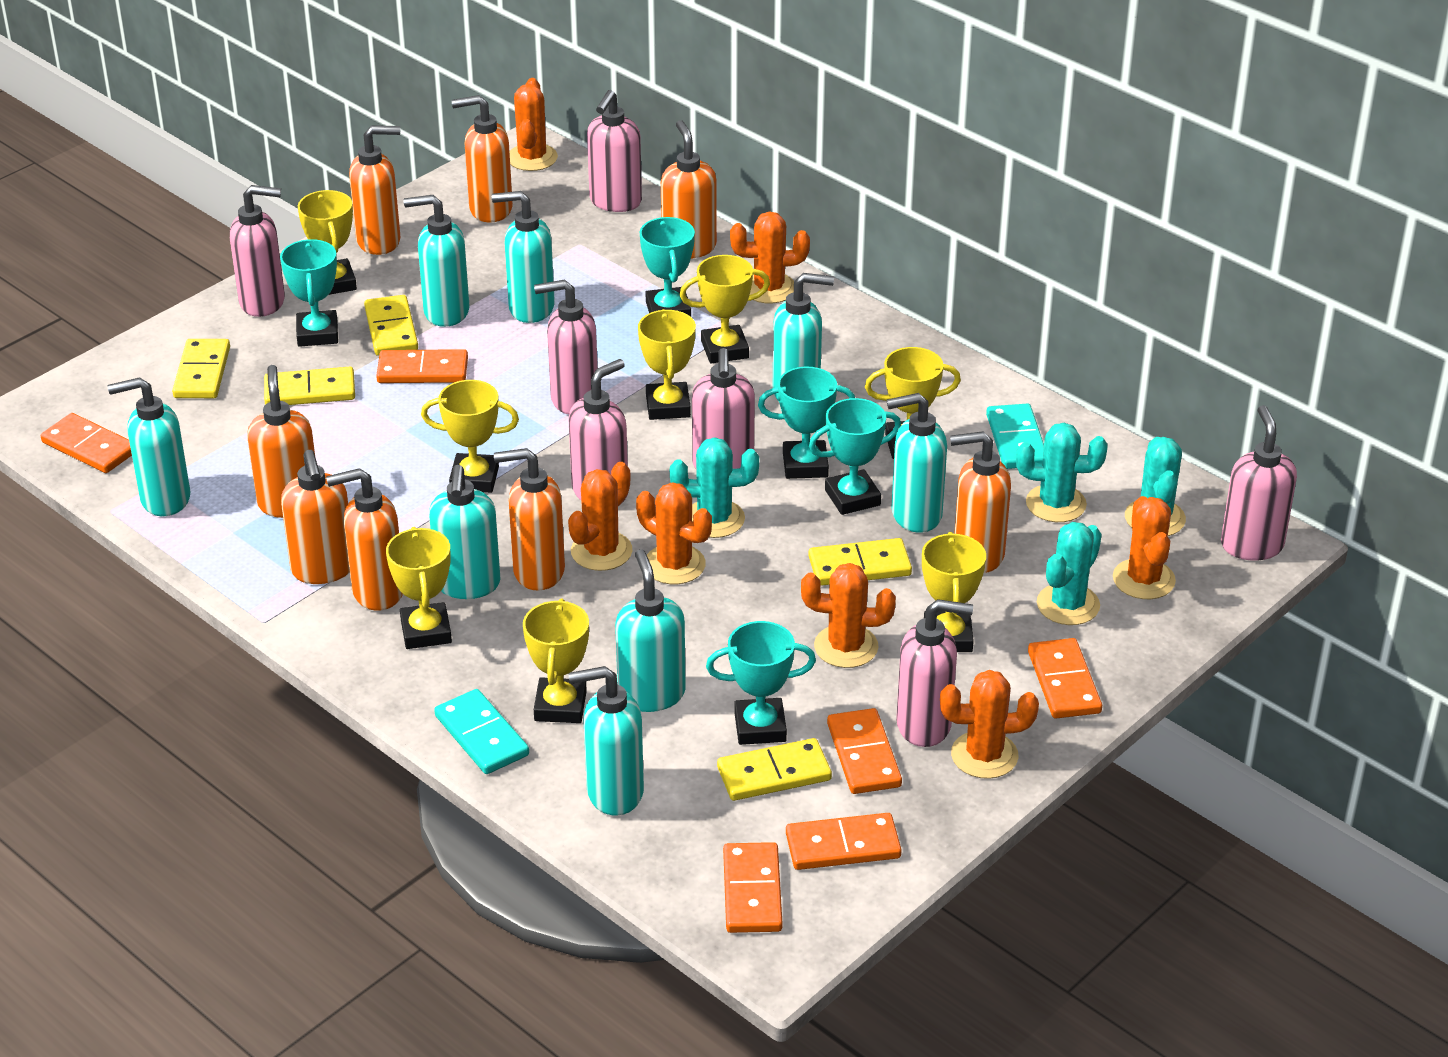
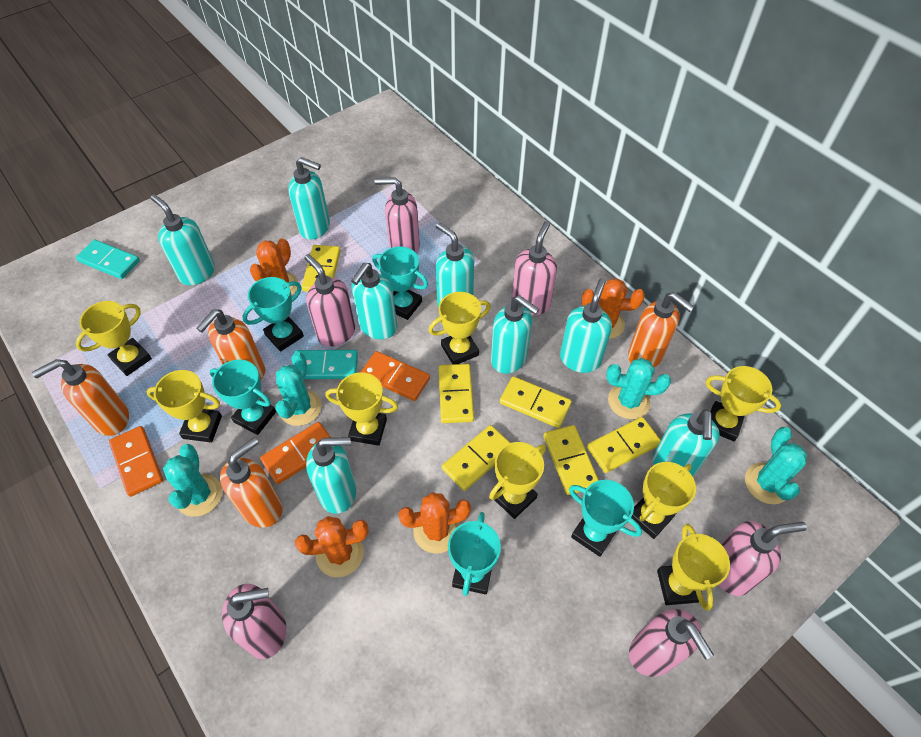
orange cactus: 7 -> 4
orange domino: 6 -> 3
orange soap dispenser: 8 -> 4
pink soap dispenser: 7 -> 6
yellow domino: 5 -> 6

